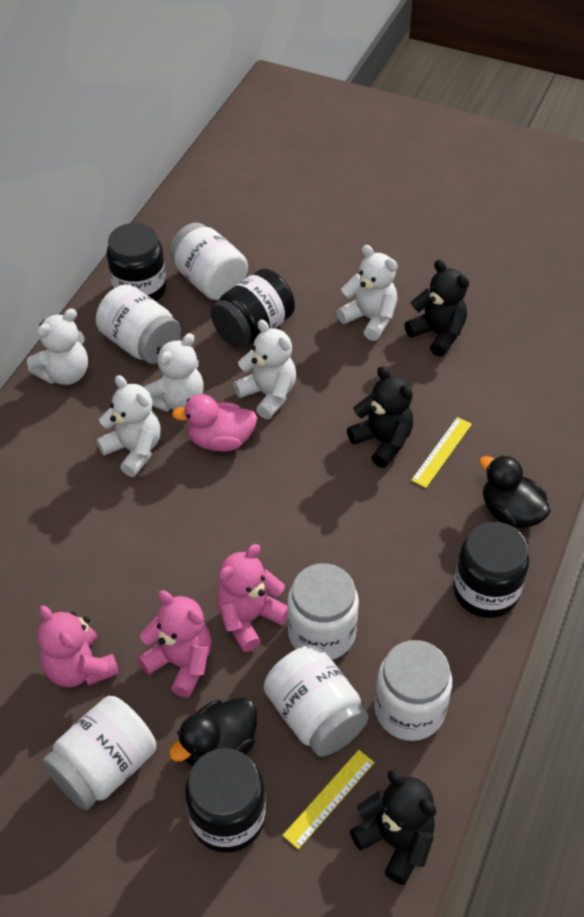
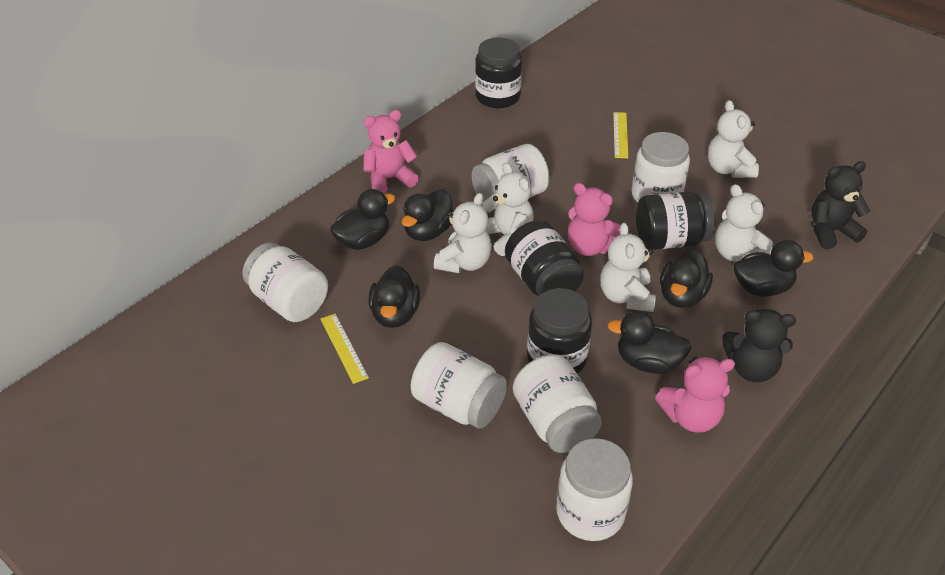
black duck: 2 -> 6
black teddy bear: 3 -> 2
pink duck: 1 -> 0

